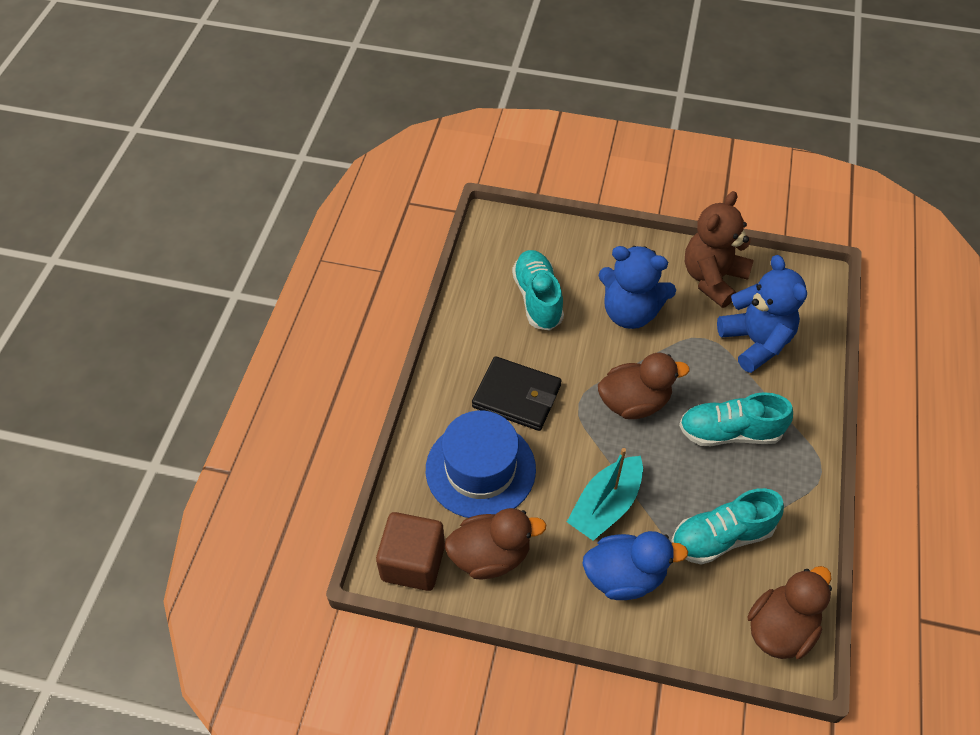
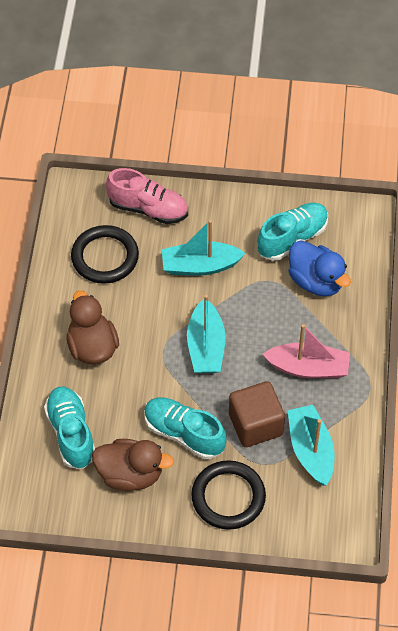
black ring: 0 -> 2
black wallet: 1 -> 0
blue hat: 1 -> 0
blue teddy bear: 2 -> 0
brown duck: 3 -> 2
brown teddy bear: 1 -> 0
pink boat: 0 -> 1
pink shoe: 0 -> 1
turquoise boat: 1 -> 3

